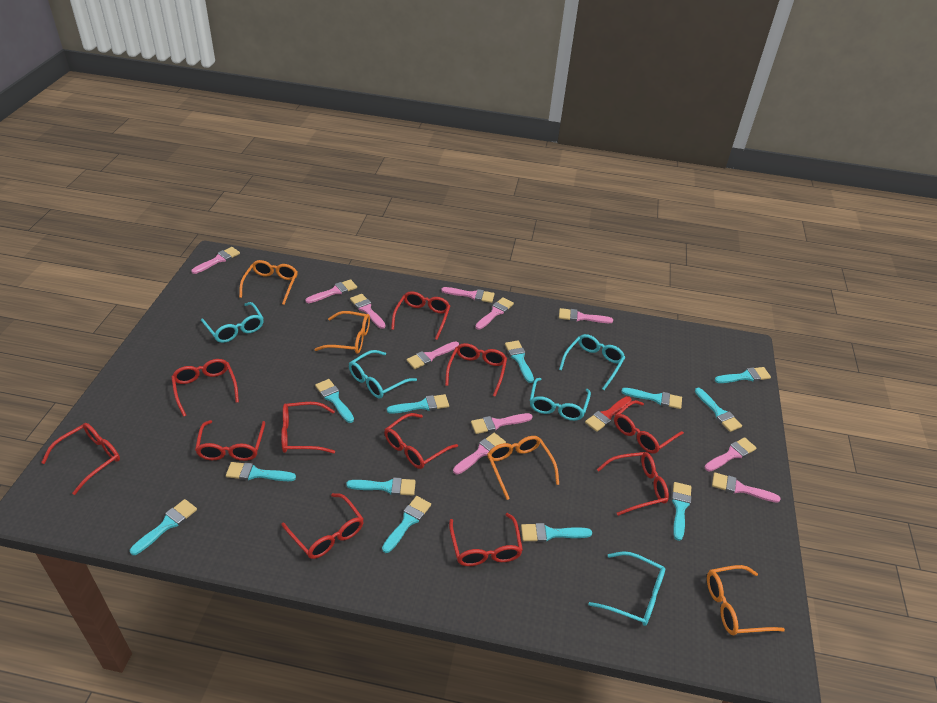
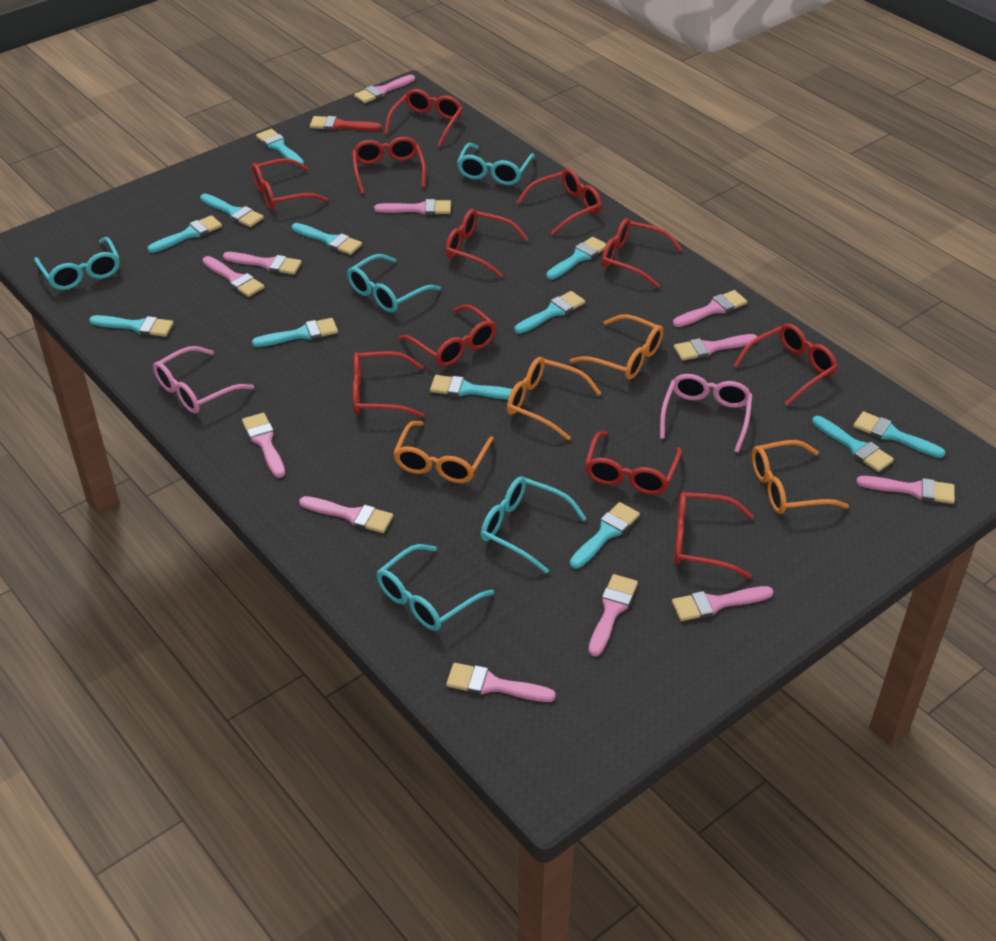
pink brush: 11 -> 12
pink glasses: 0 -> 2

